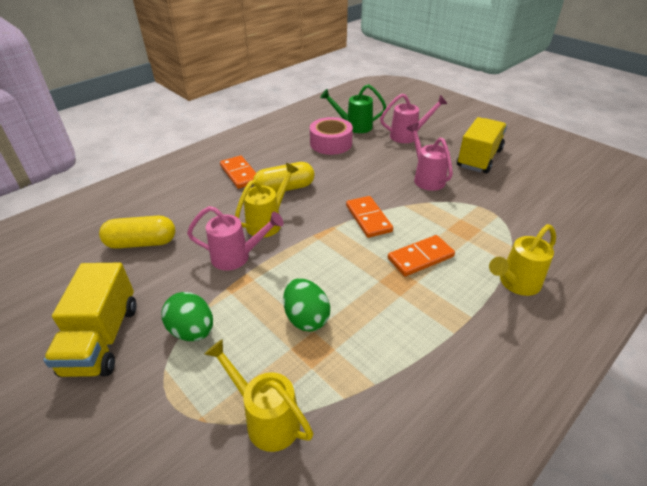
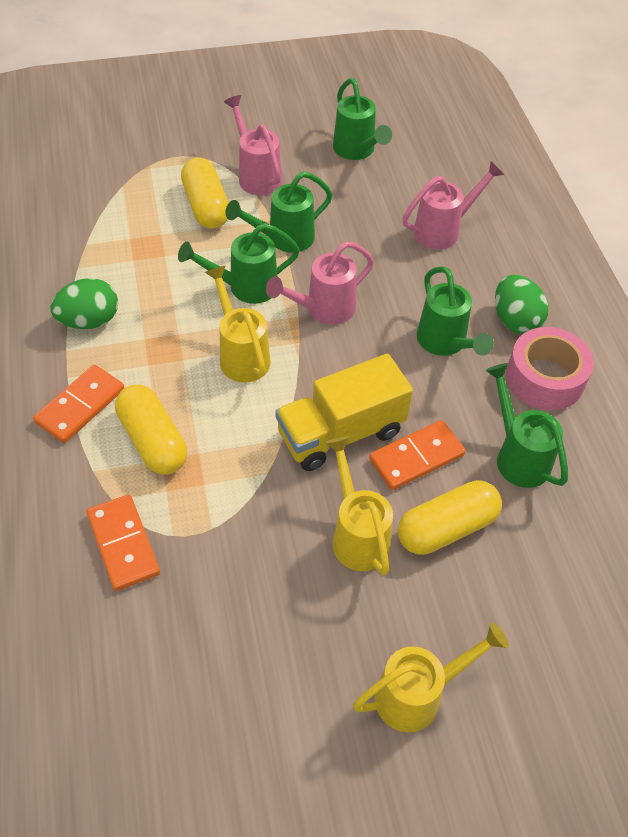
green watering can: 1 -> 5
yellow capsule: 2 -> 3
yellow truck: 2 -> 1

